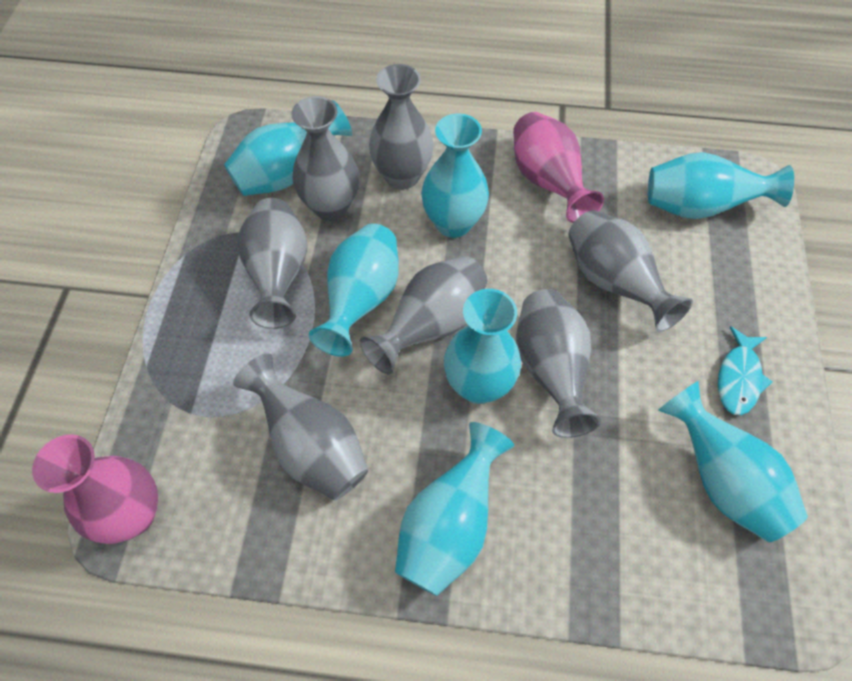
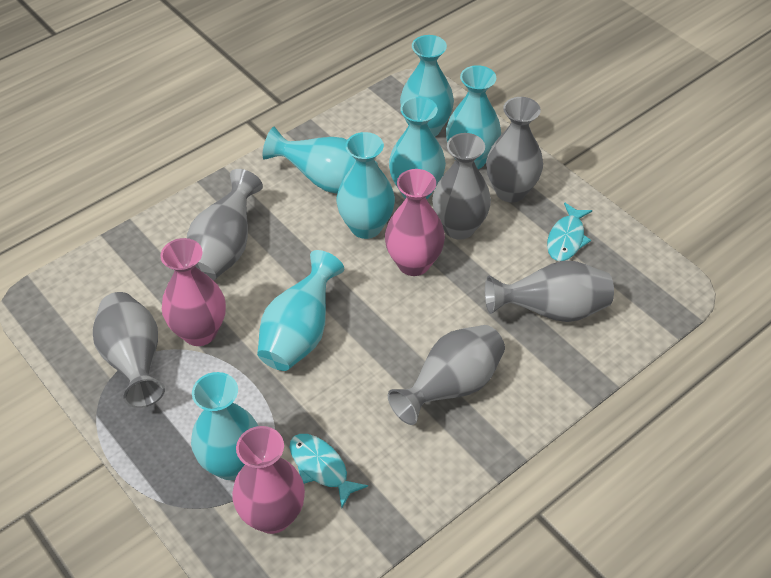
grey vase: 7 -> 6
pink vase: 2 -> 3
turquoise fish: 1 -> 2

